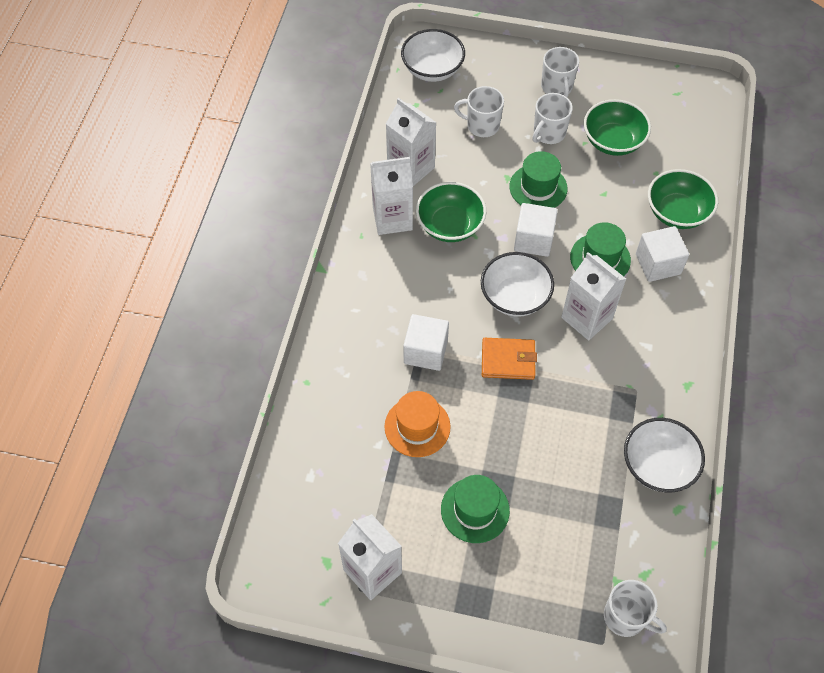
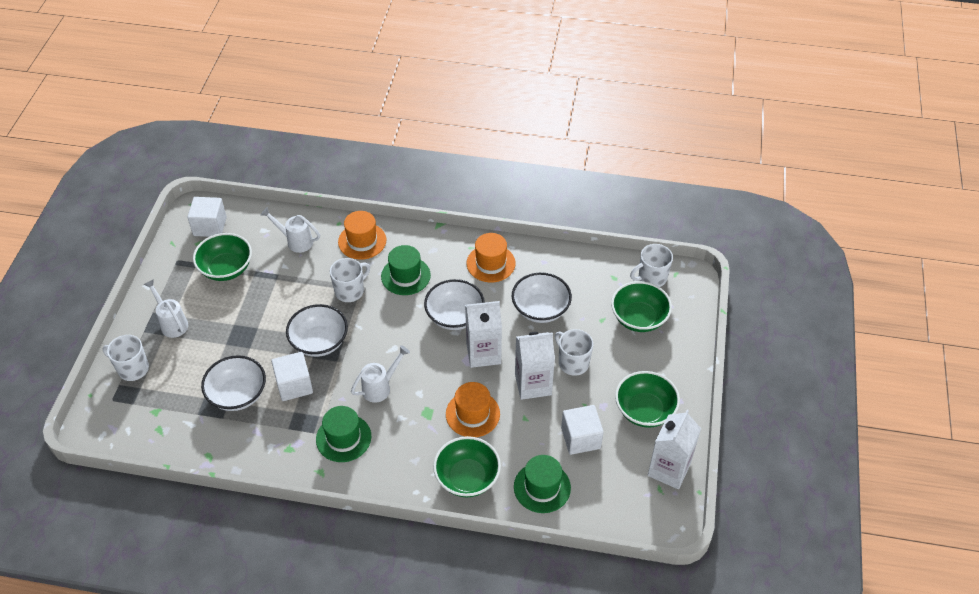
green bowl: 3 -> 4
orange hat: 1 -> 3
orange wallet: 1 -> 0
white bowl: 3 -> 4
white carton: 4 -> 3
white watering can: 0 -> 3

